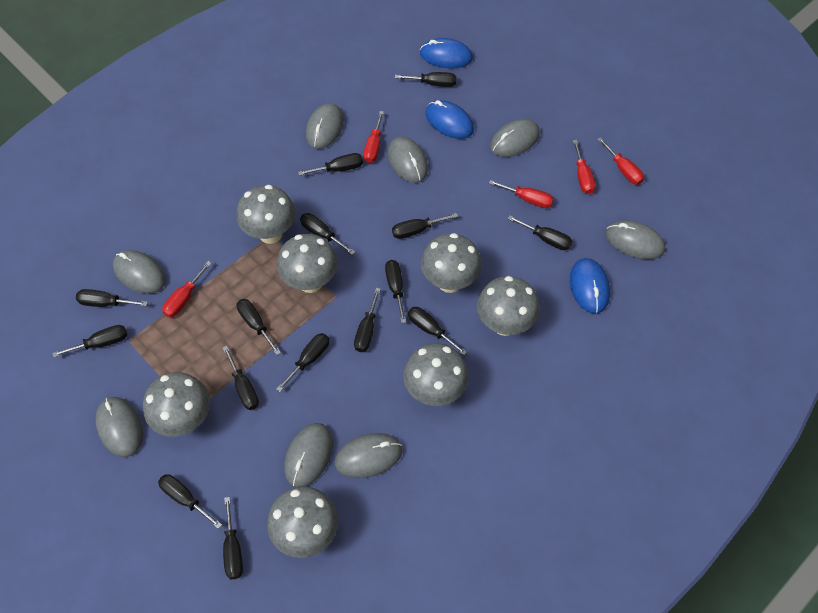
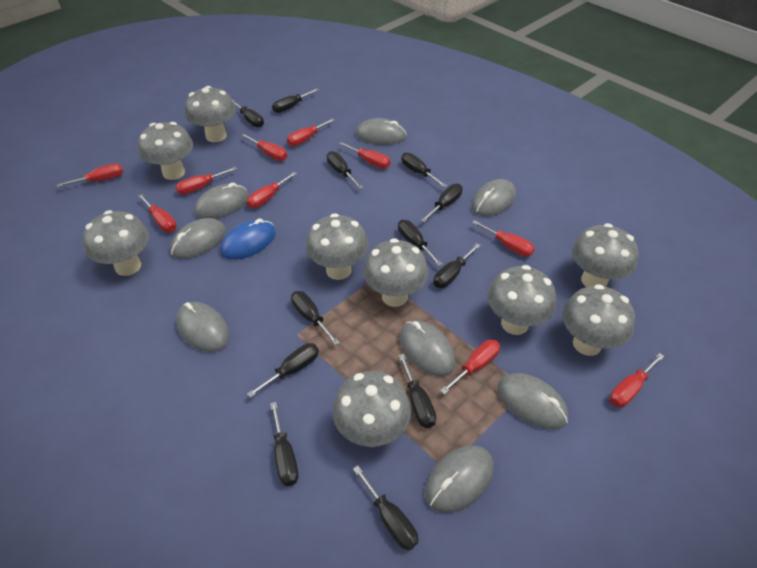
black screwdriver: 15 -> 12
blue mouse: 3 -> 1
grey mushroom: 7 -> 9
red screwdriver: 5 -> 10

